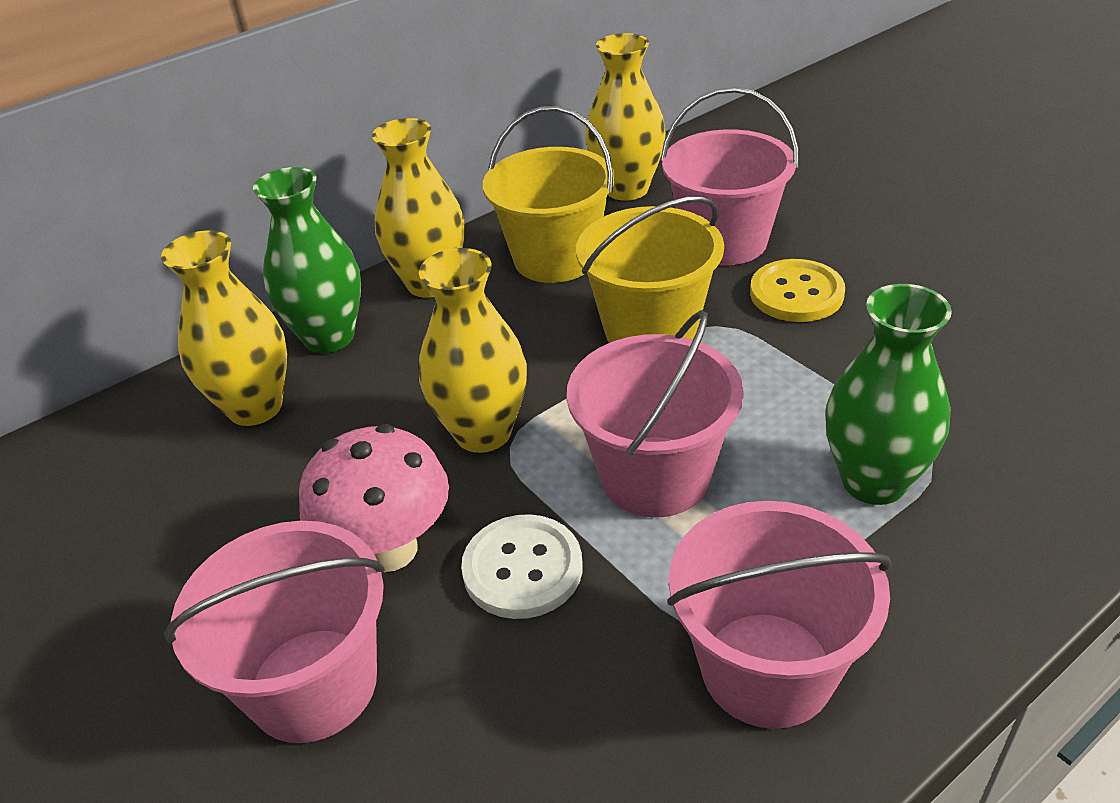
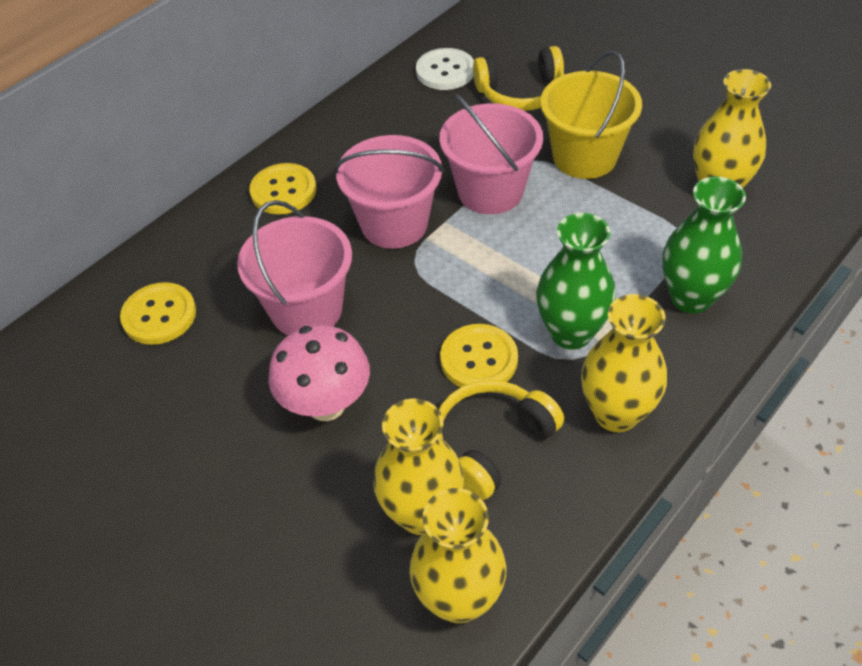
pink bucket: 4 -> 3
yellow bucket: 2 -> 1
yellow button: 1 -> 3
yellow headphones: 0 -> 2

